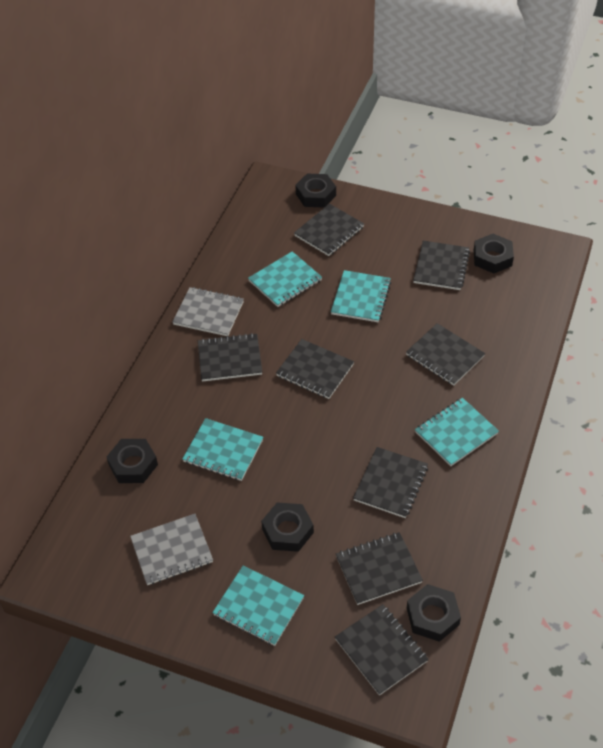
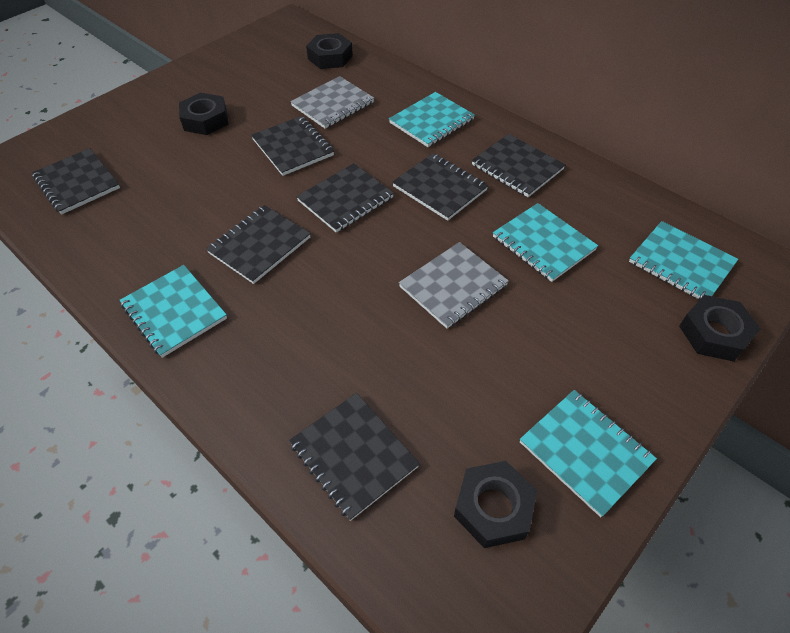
black notebook: 8 -> 7
black nut: 5 -> 4

